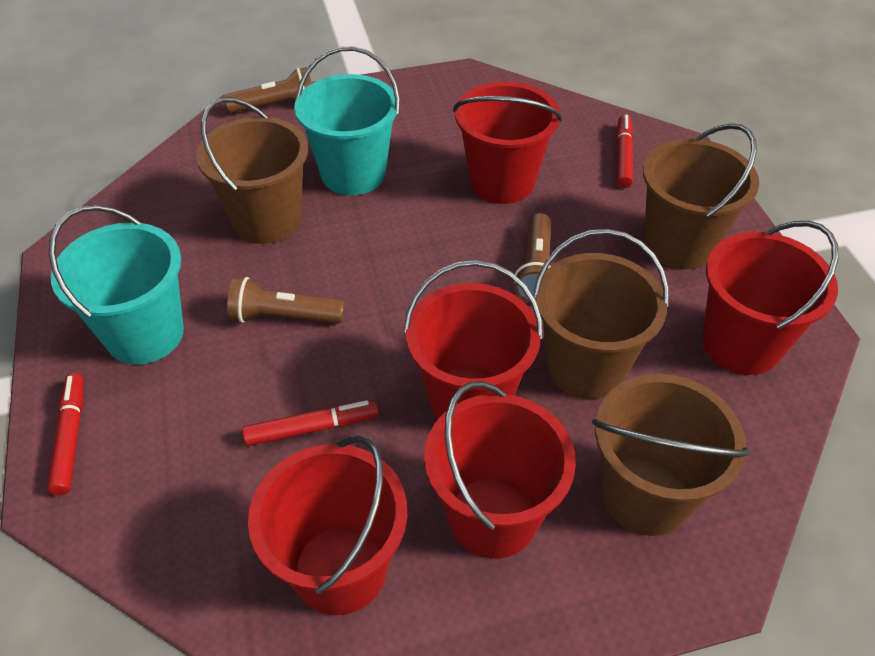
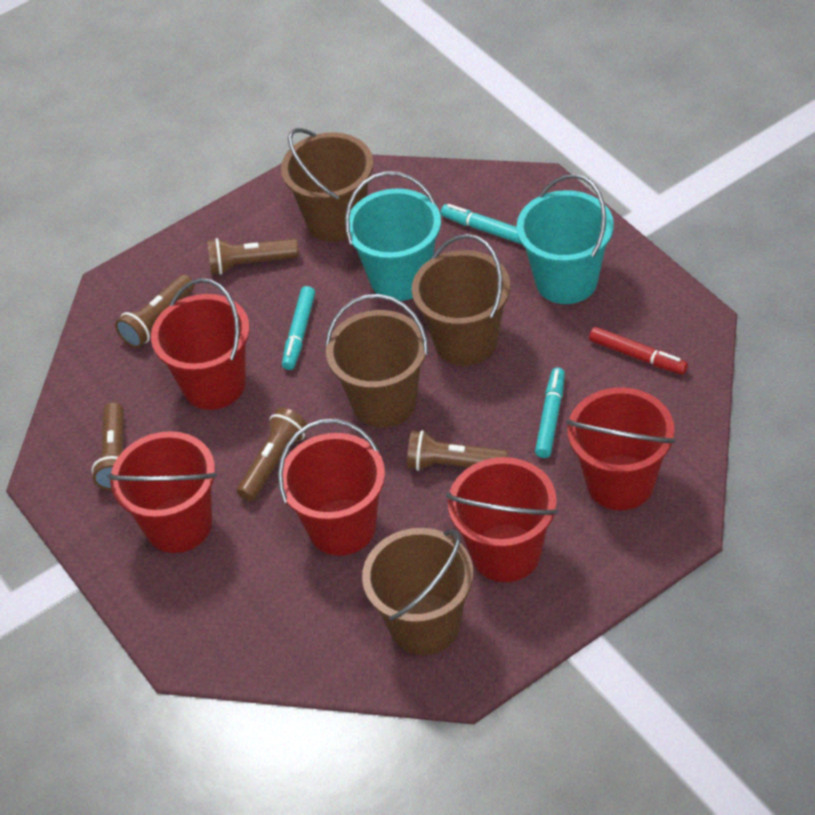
brown flashlight: 3 -> 5
red marker: 3 -> 1
turquoise marker: 0 -> 3

